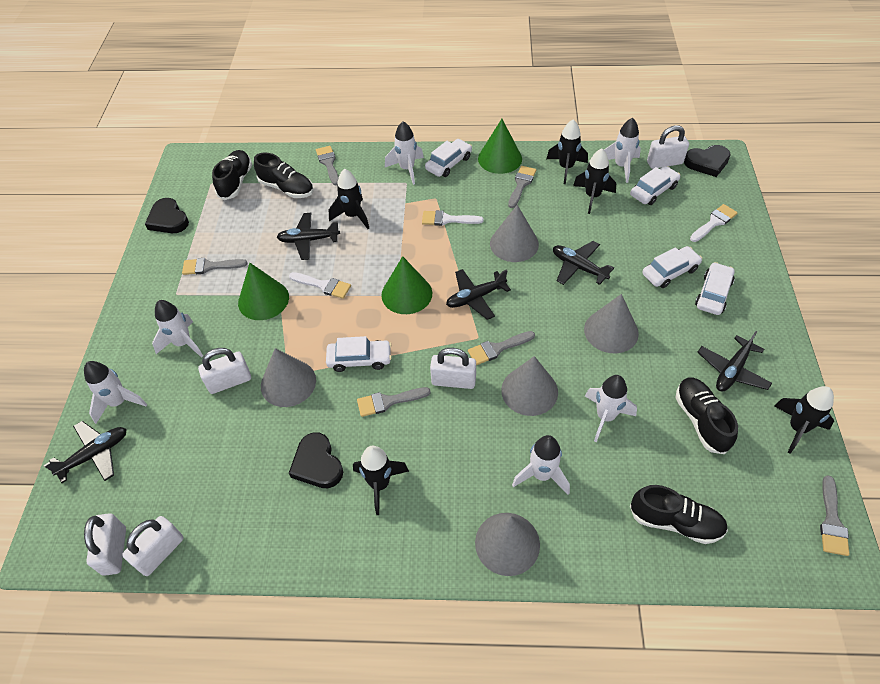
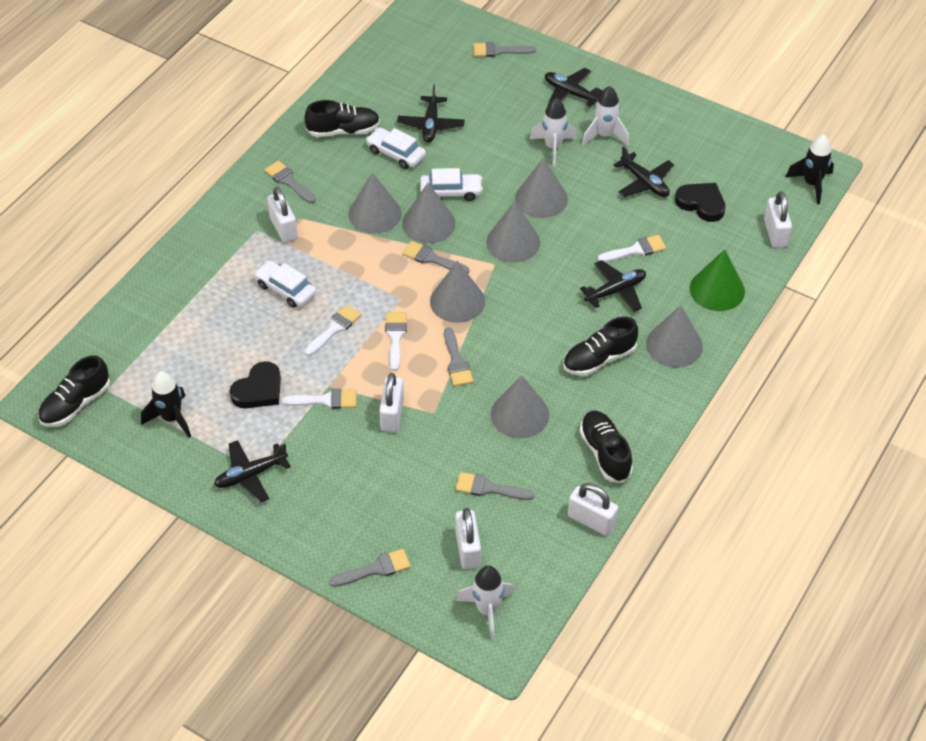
black heart: 3 -> 2
black rocket: 5 -> 2
green cone: 3 -> 1
grey cone: 5 -> 7
white brush: 3 -> 4
white car: 5 -> 3
white rocket: 6 -> 3

